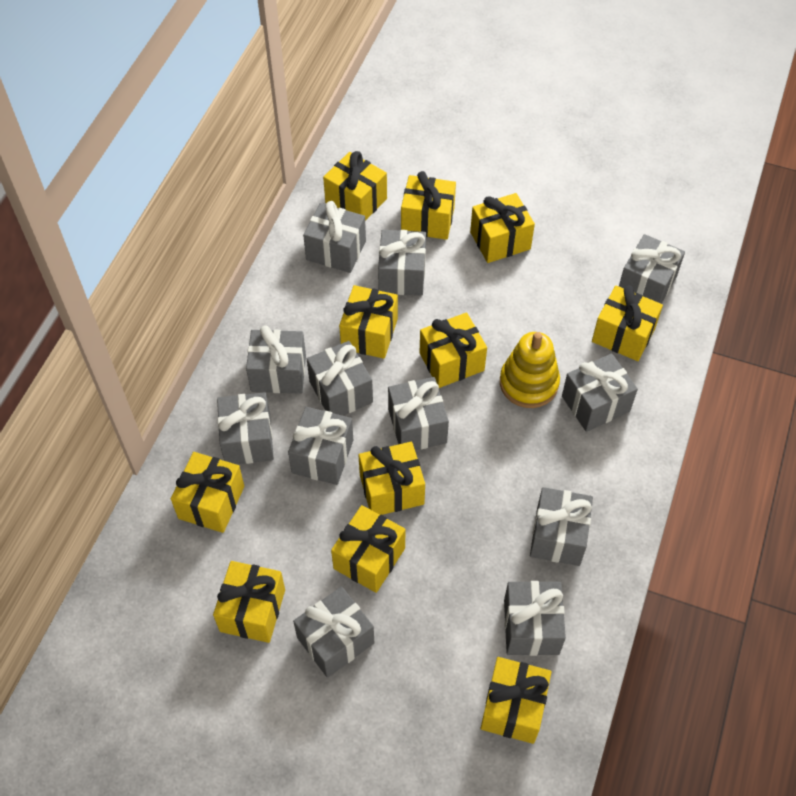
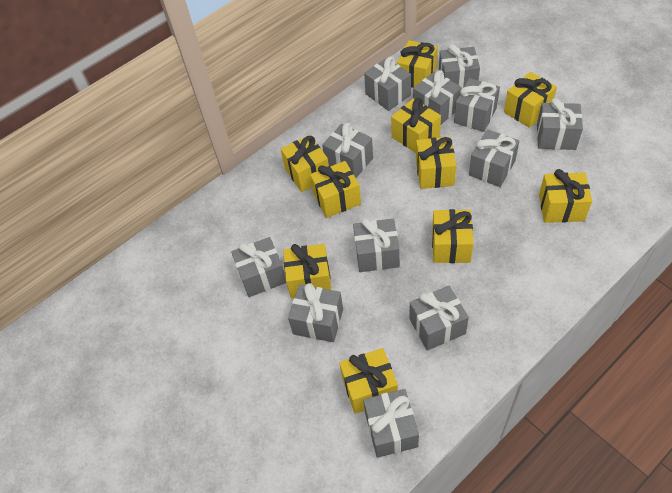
yellow gift: 11 -> 10
yellow stacking toy: 1 -> 0

